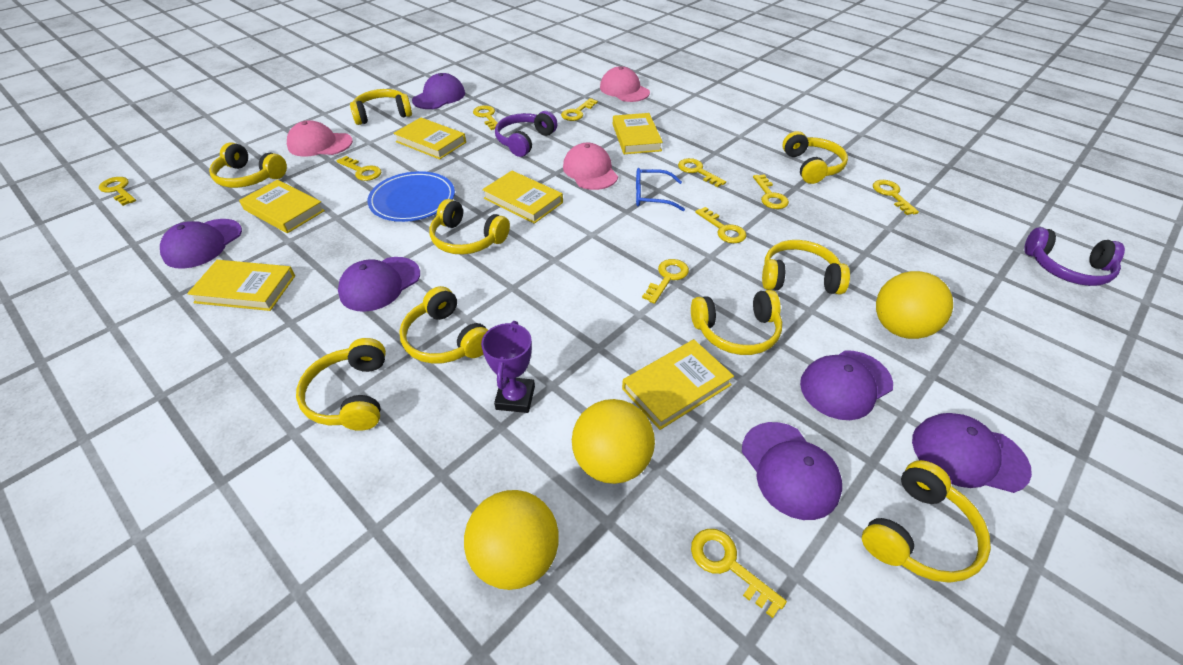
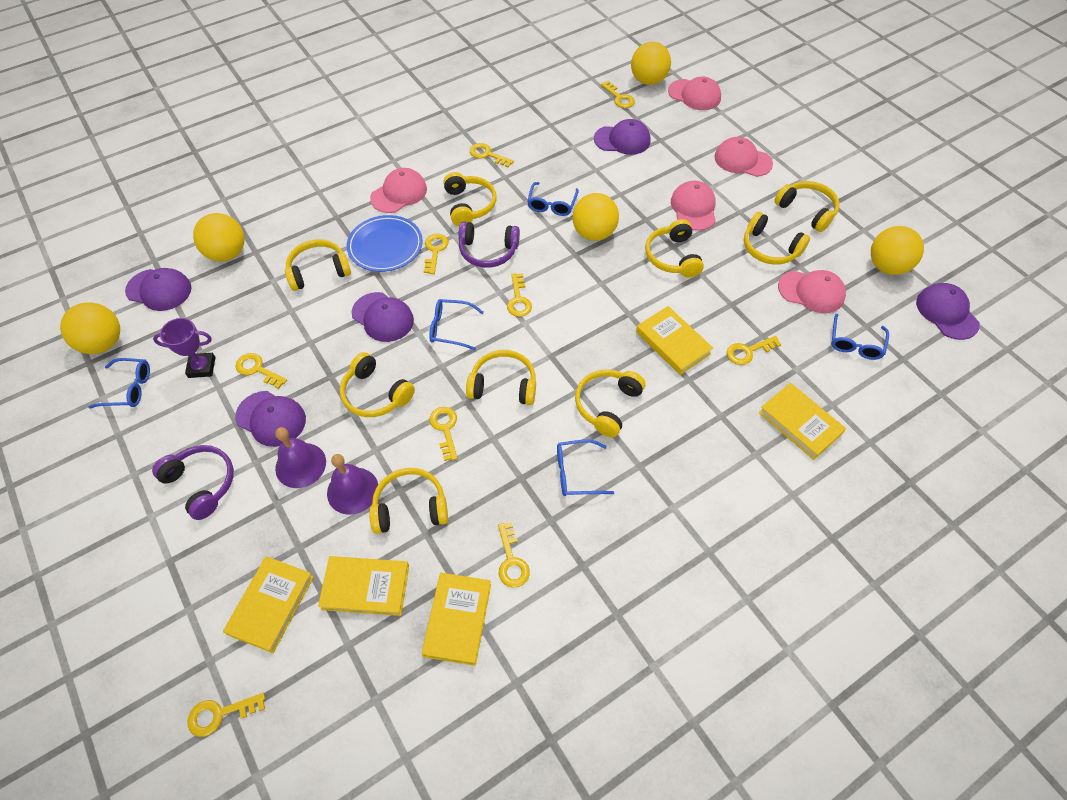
blue glasses: 1 -> 5
pink cap: 3 -> 5
purple bell: 0 -> 2
purple cap: 6 -> 5
yellow ball: 3 -> 5
yellow book: 6 -> 5
yellow key: 10 -> 9

